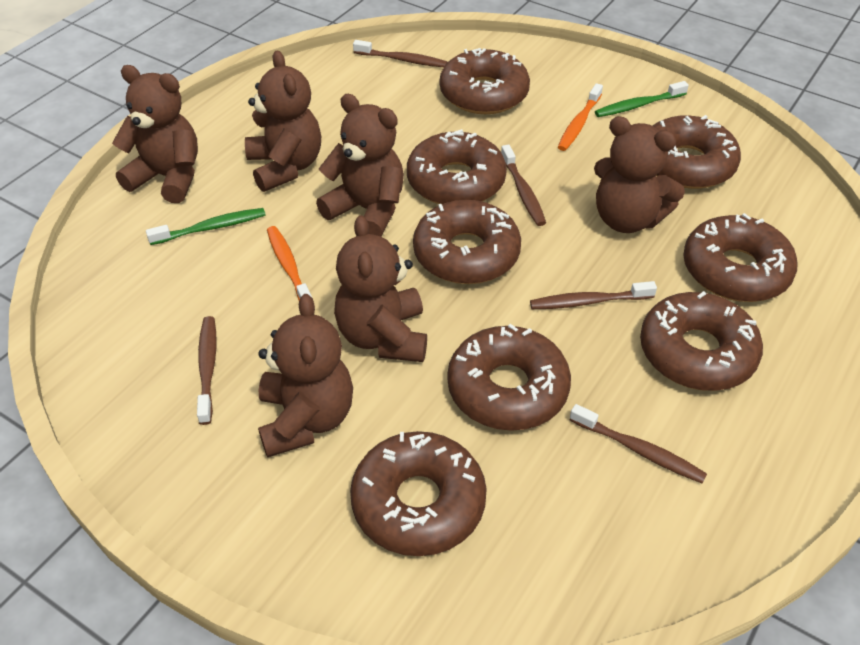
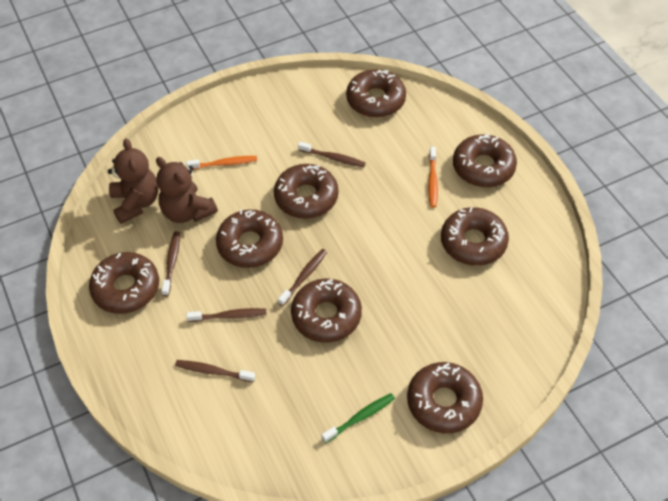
brown teddy bear: 6 -> 2
green toothbrush: 2 -> 1

